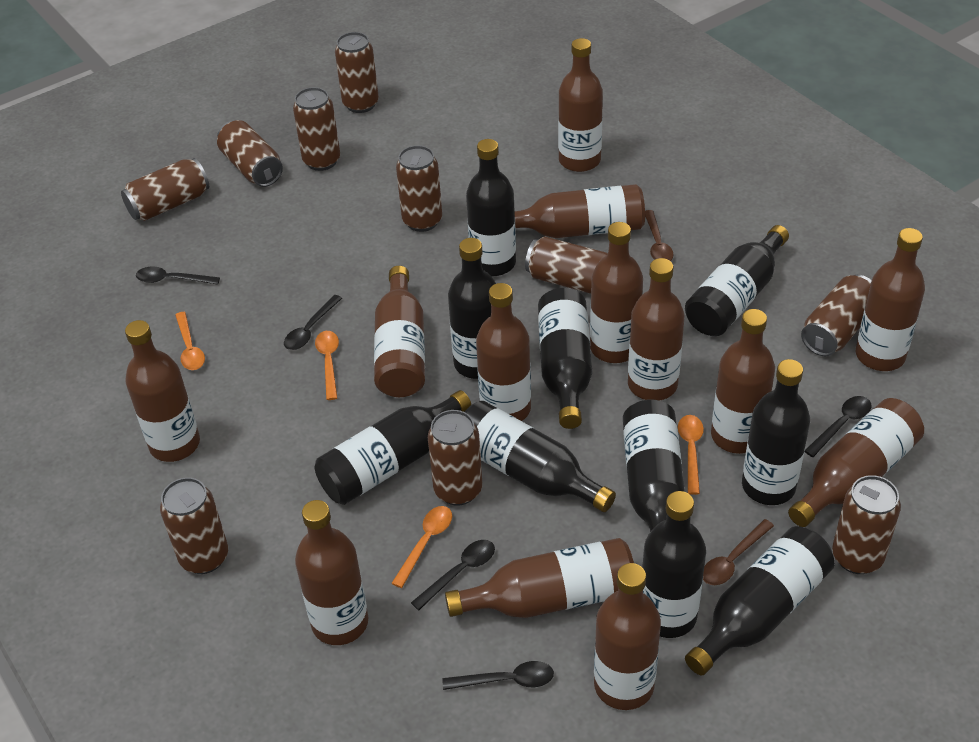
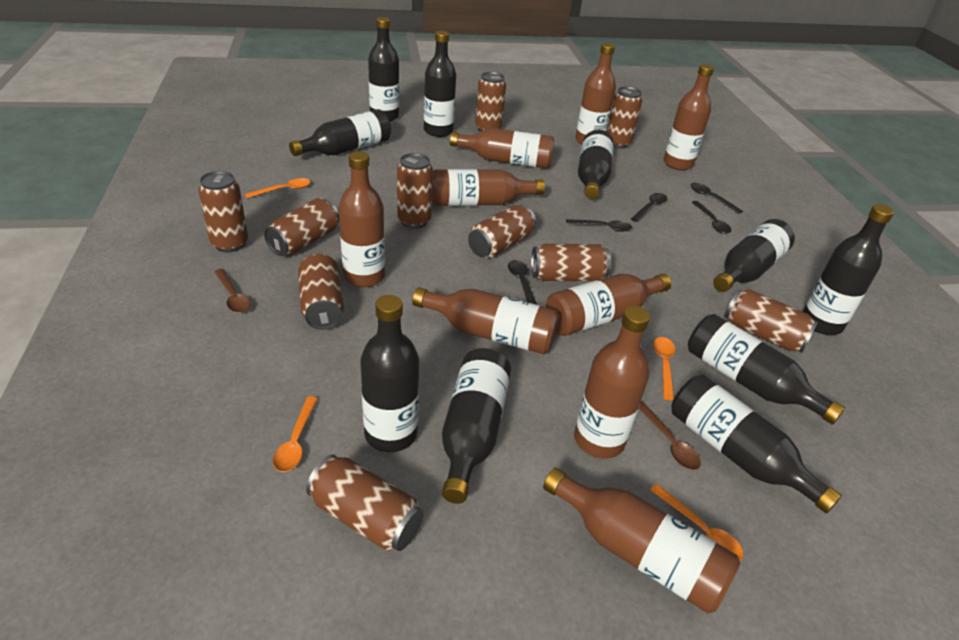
brown bottle: 13 -> 9

